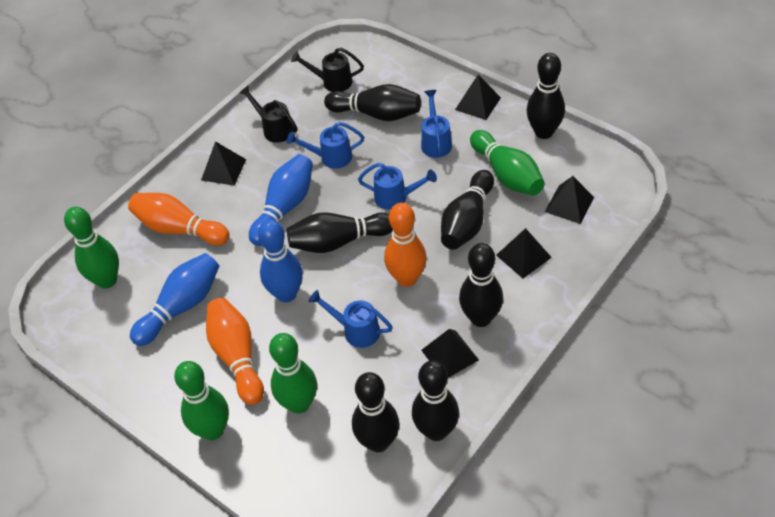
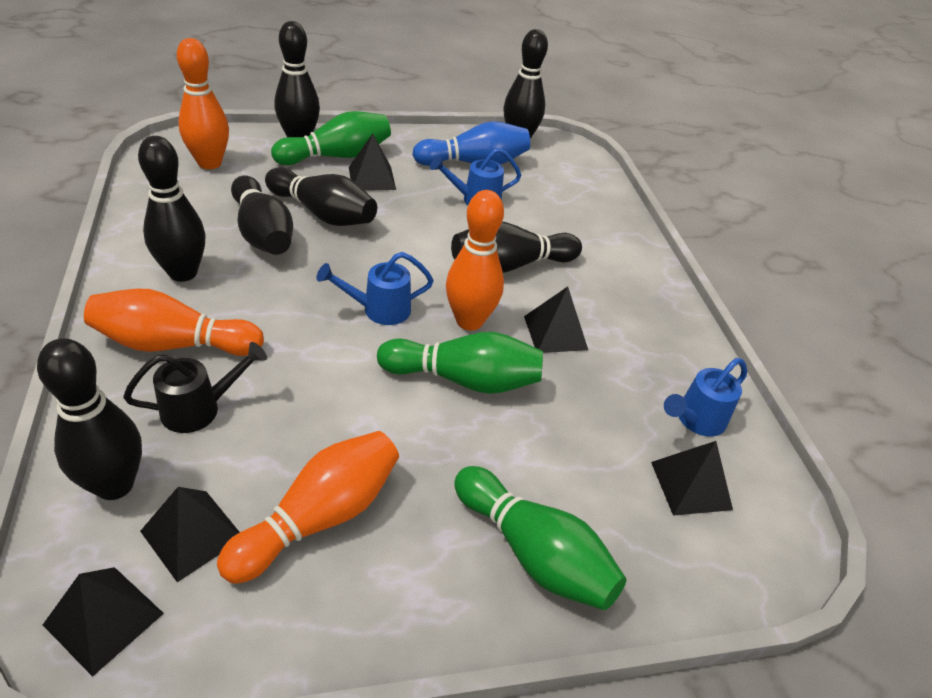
black watering can: 2 -> 1
blue bowling pin: 3 -> 1
blue watering can: 4 -> 3
green bowling pin: 4 -> 3
orange bowling pin: 3 -> 4

